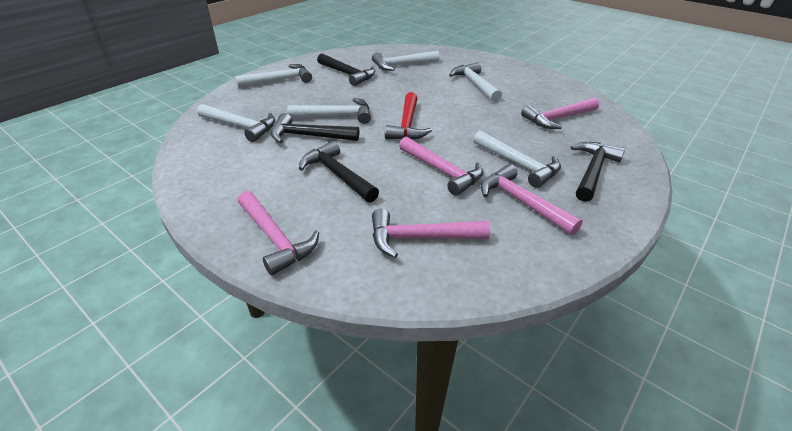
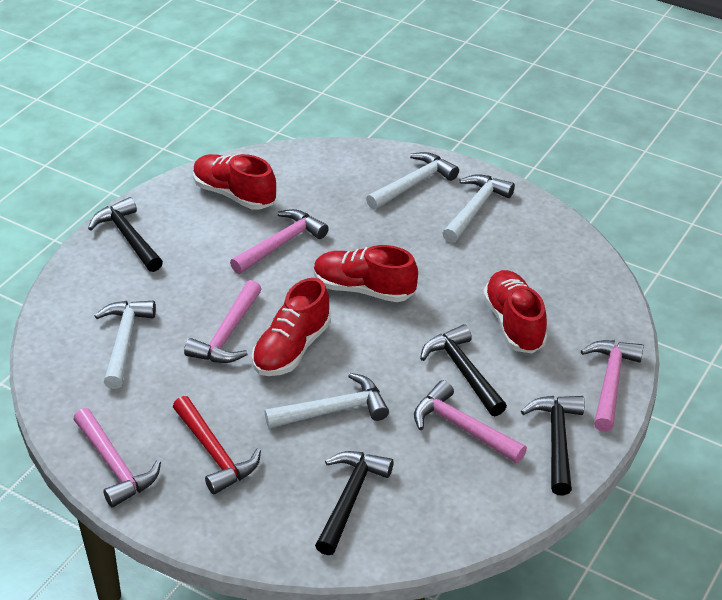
red shoe: 0 -> 4
white hammer: 6 -> 4

